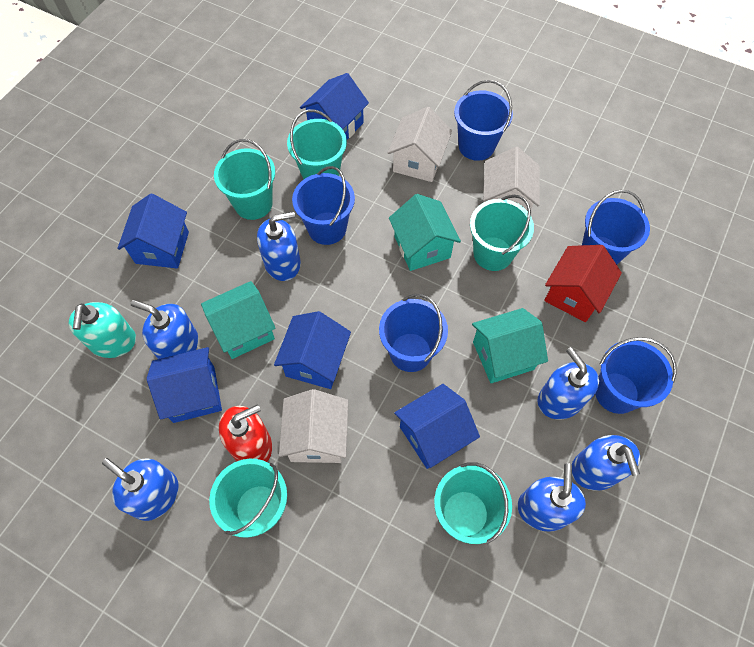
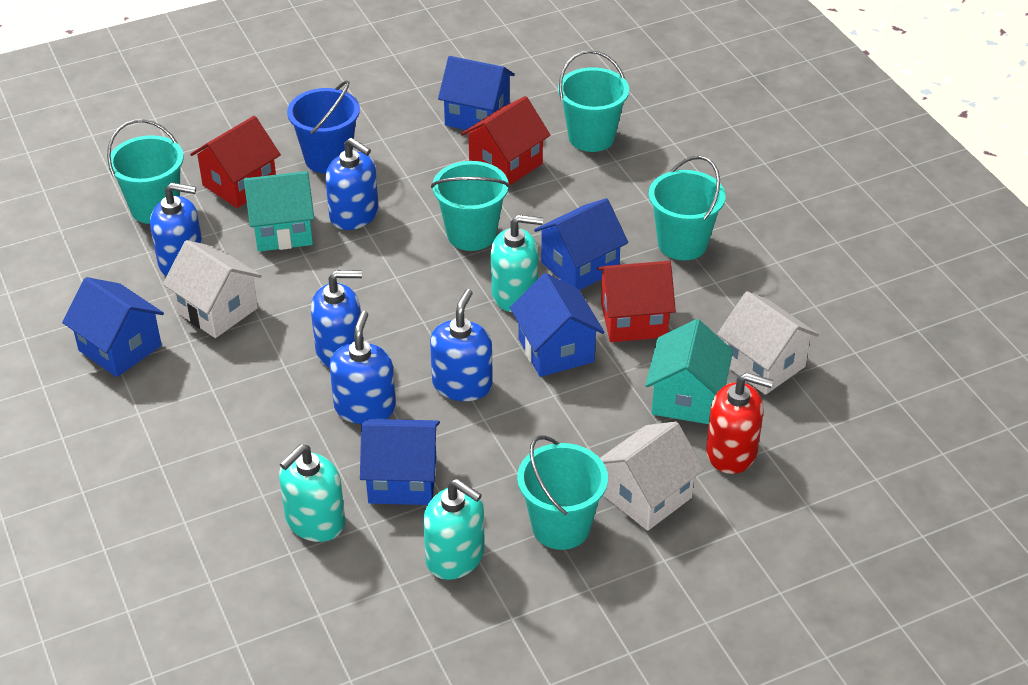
blue bucket: 5 -> 1
blue soap dispenser: 6 -> 5
red house: 1 -> 3
turquoise house: 3 -> 2
turquoise soap dispenser: 1 -> 3

